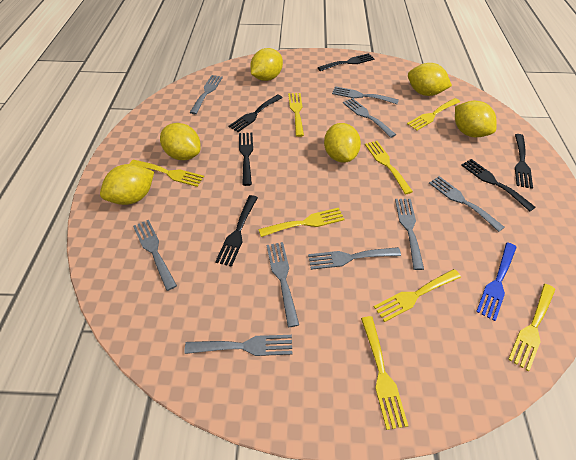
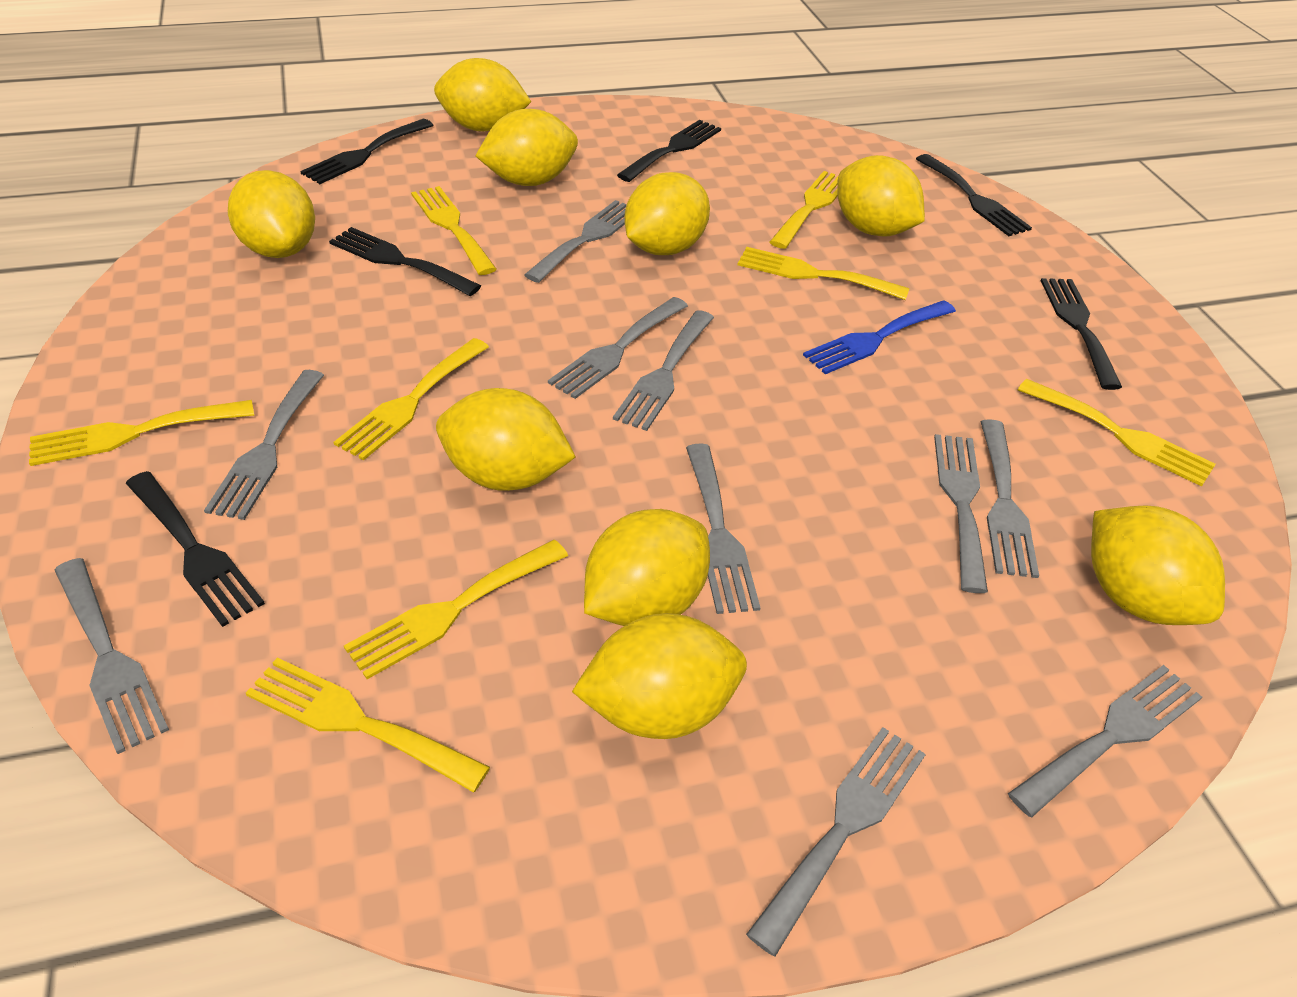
grey fork: 9 -> 10
yellow lemon: 6 -> 9

